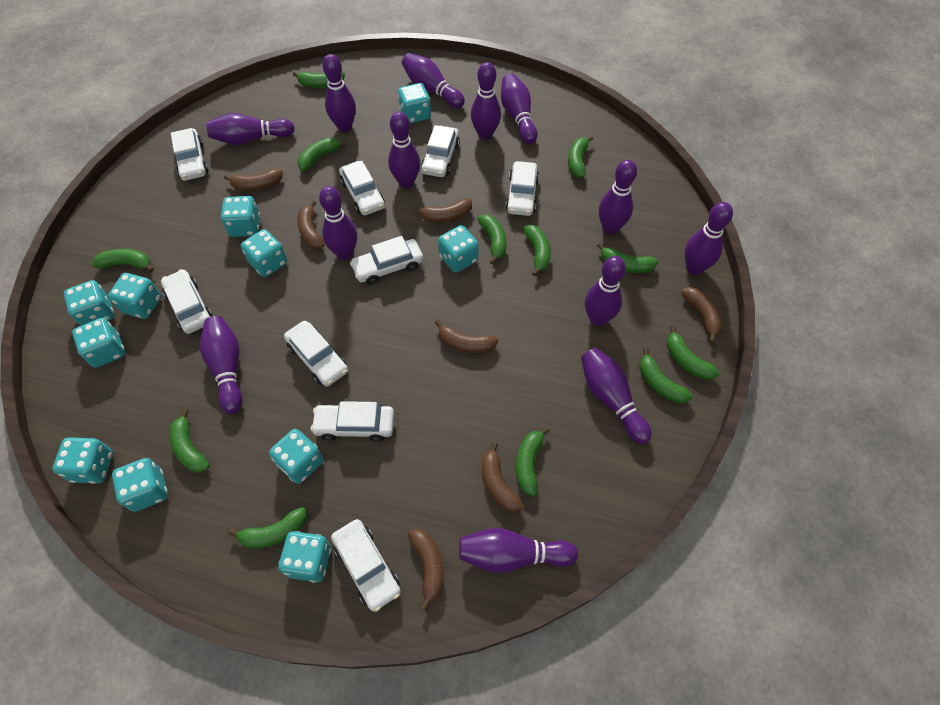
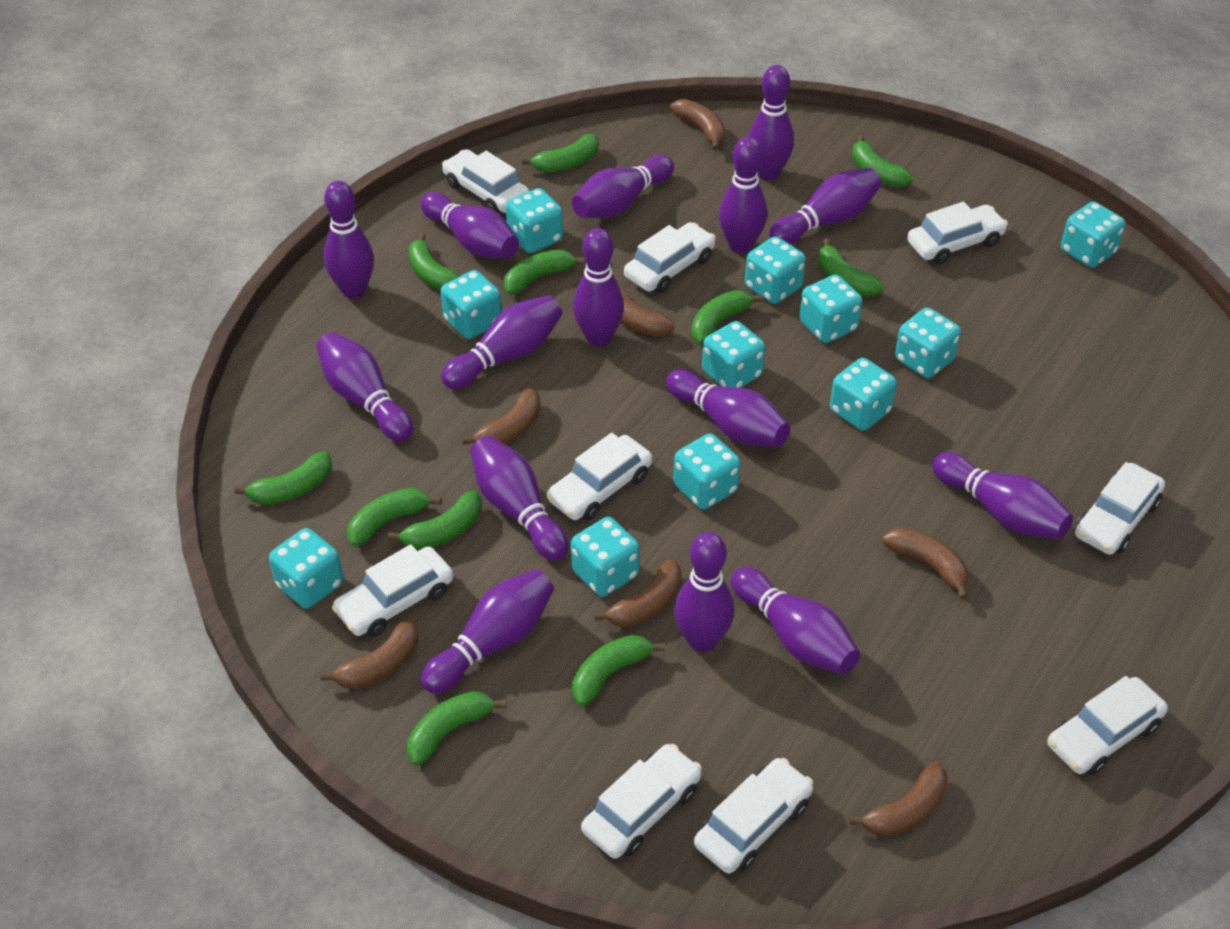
green banana: 12 -> 11
purple bowling pin: 13 -> 15

